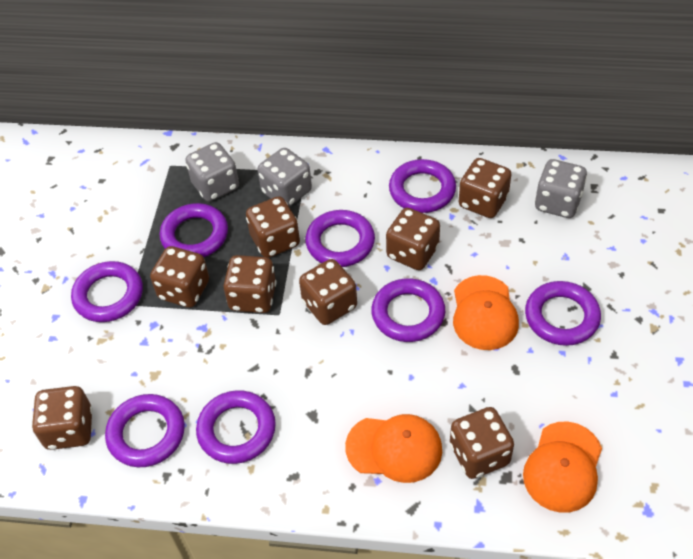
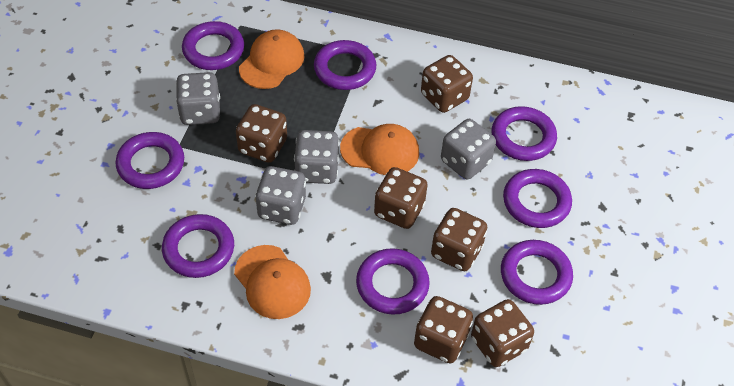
brown dice: 8 -> 6
grey dice: 3 -> 4

